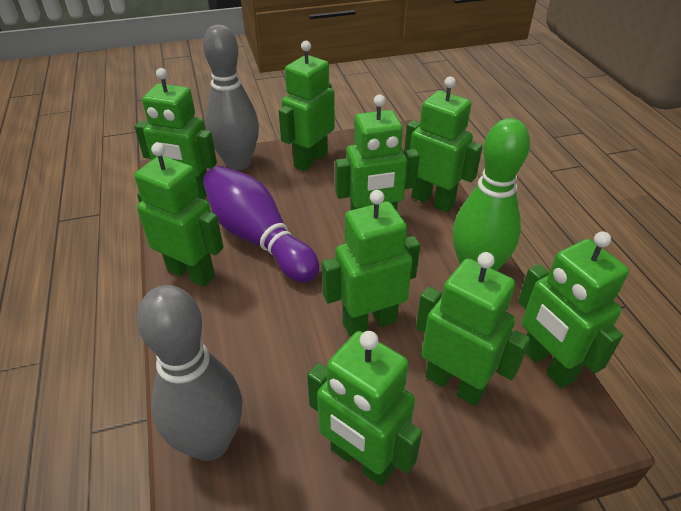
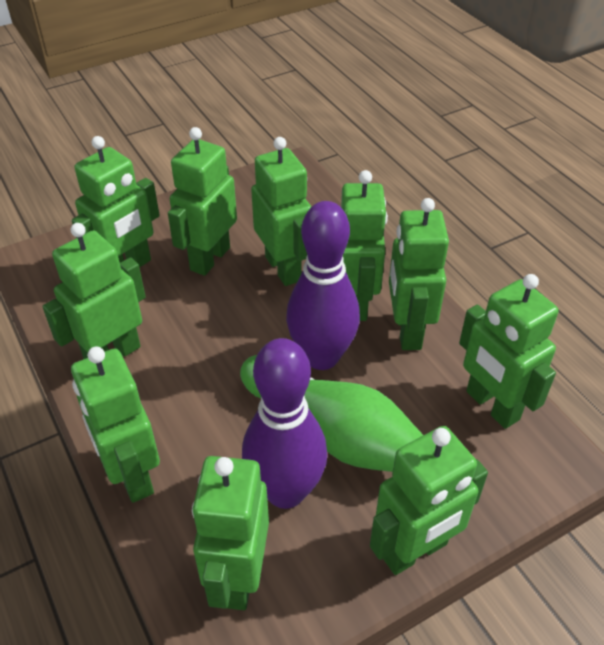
green robot: 9 -> 10
grey bowling pin: 2 -> 0
purple bowling pin: 1 -> 2

